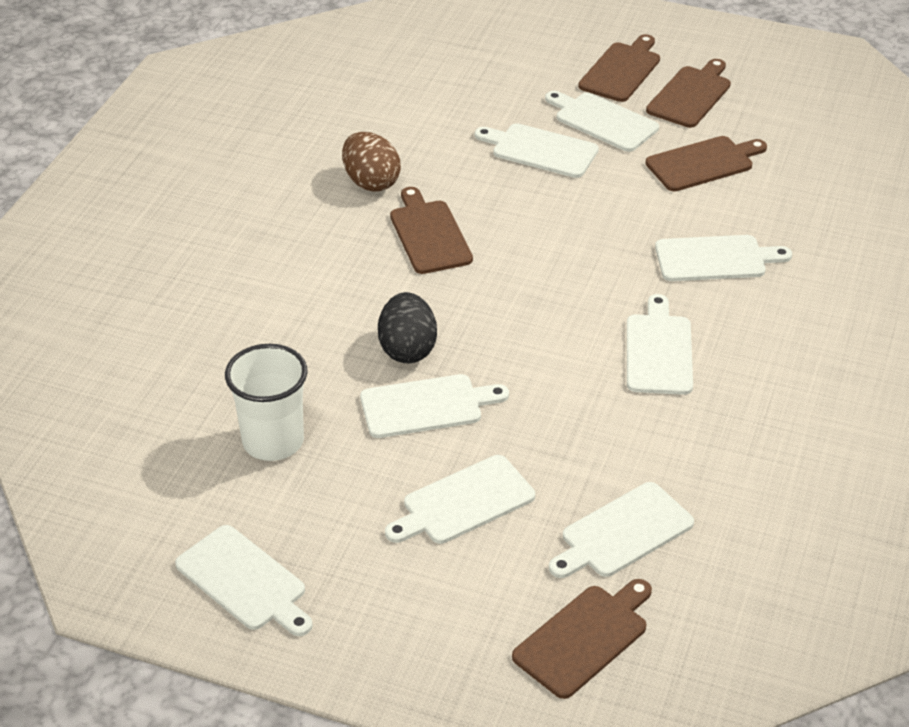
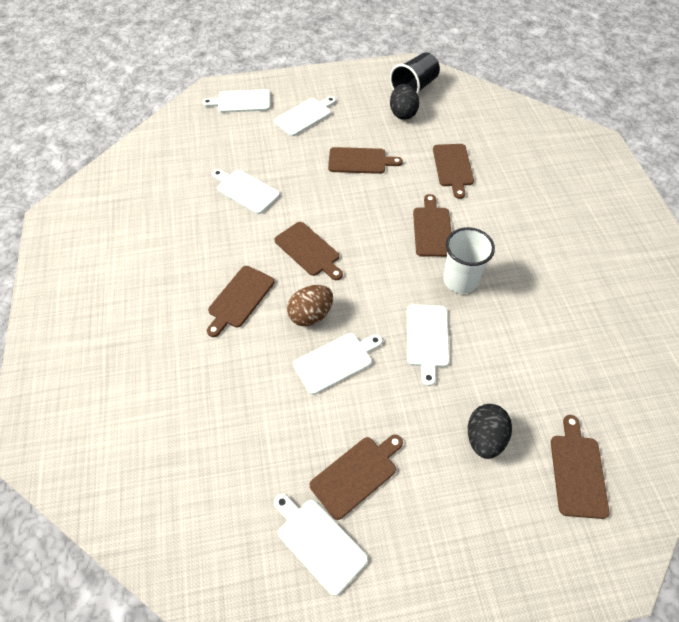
black cup: 0 -> 1
black egg: 1 -> 2
brown cutting board: 5 -> 7
white cutting board: 8 -> 6

